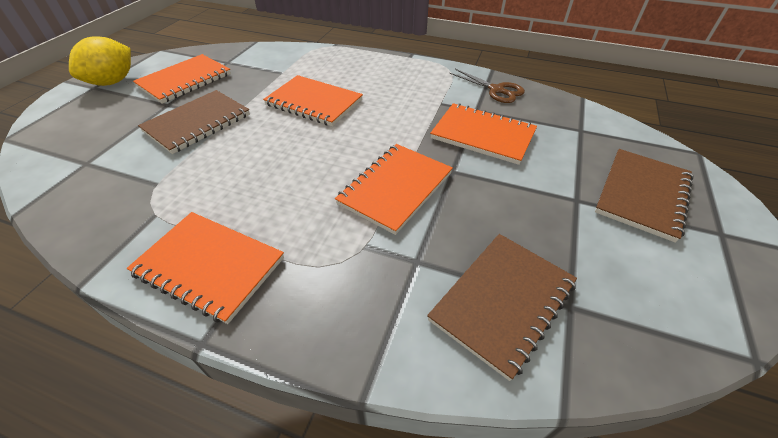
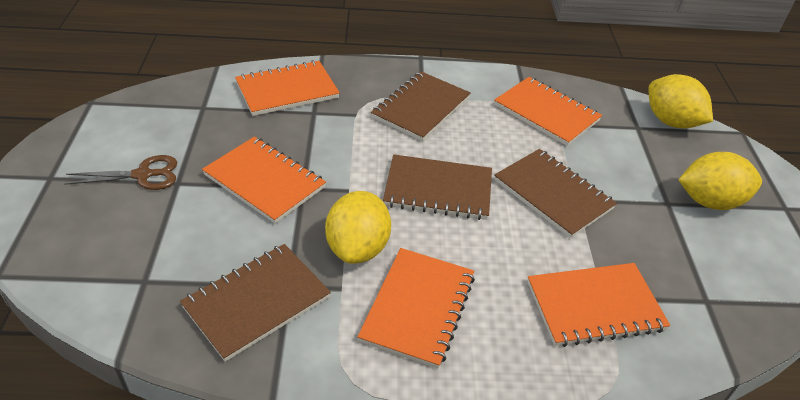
brown notebook: 3 -> 4
yellow lemon: 1 -> 3

